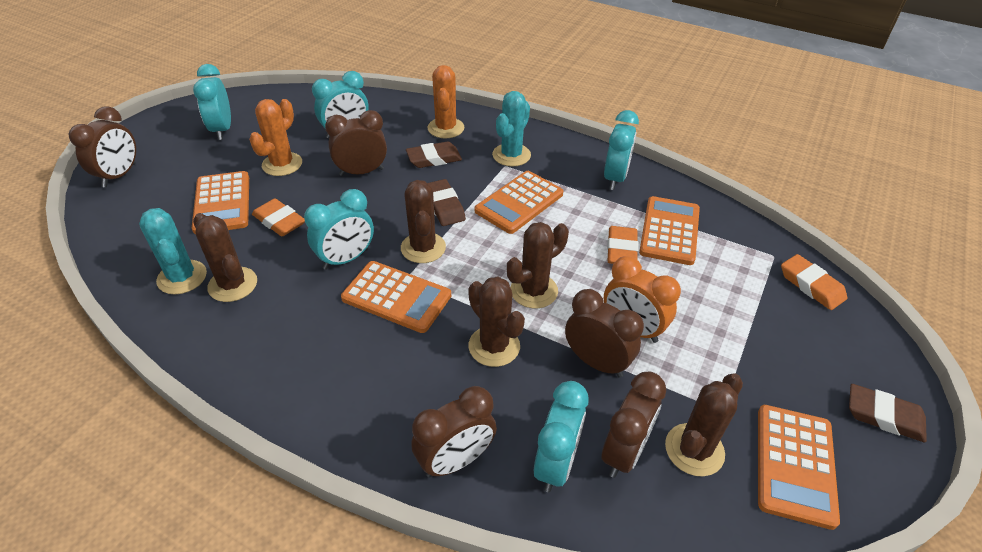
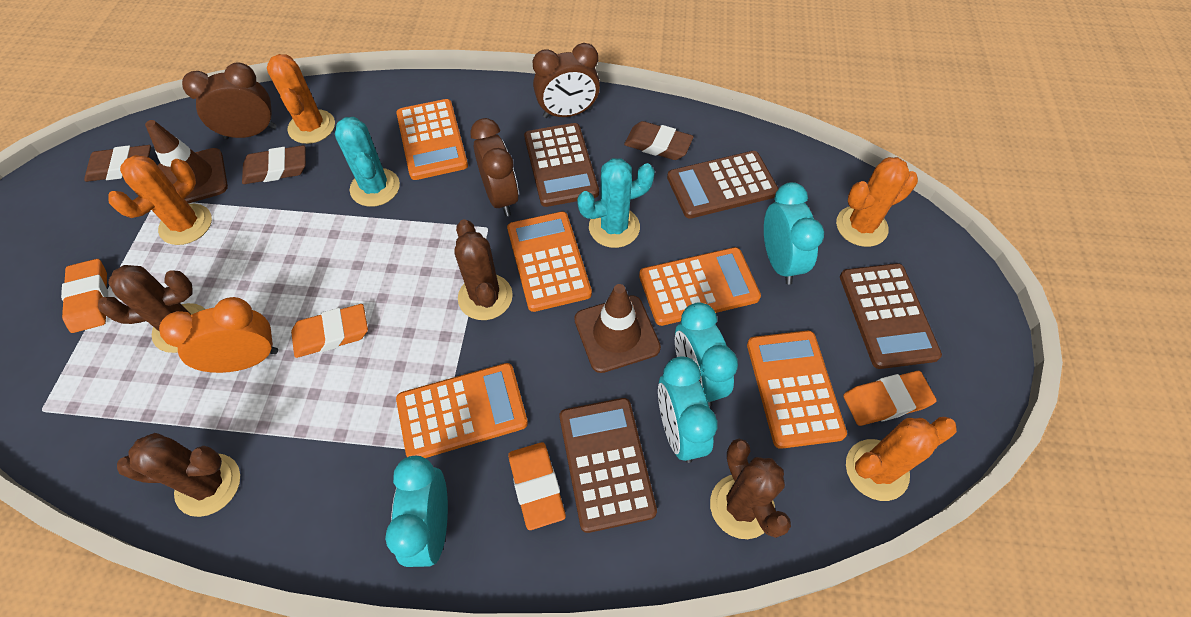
brown cactus: 5 -> 4
brown calculator: 0 -> 4
brown clock: 5 -> 3
brown traffic cone: 0 -> 2
orange cactus: 2 -> 4
orange eraser: 3 -> 4
turquoise clock: 5 -> 4

